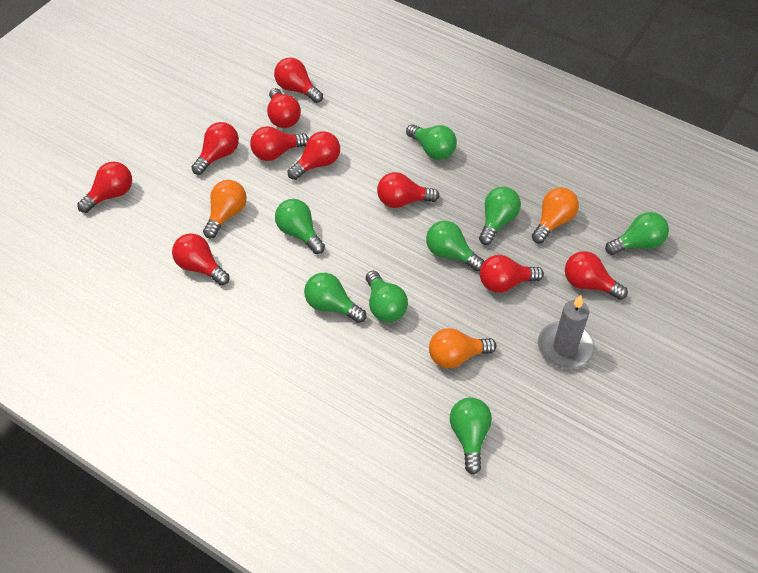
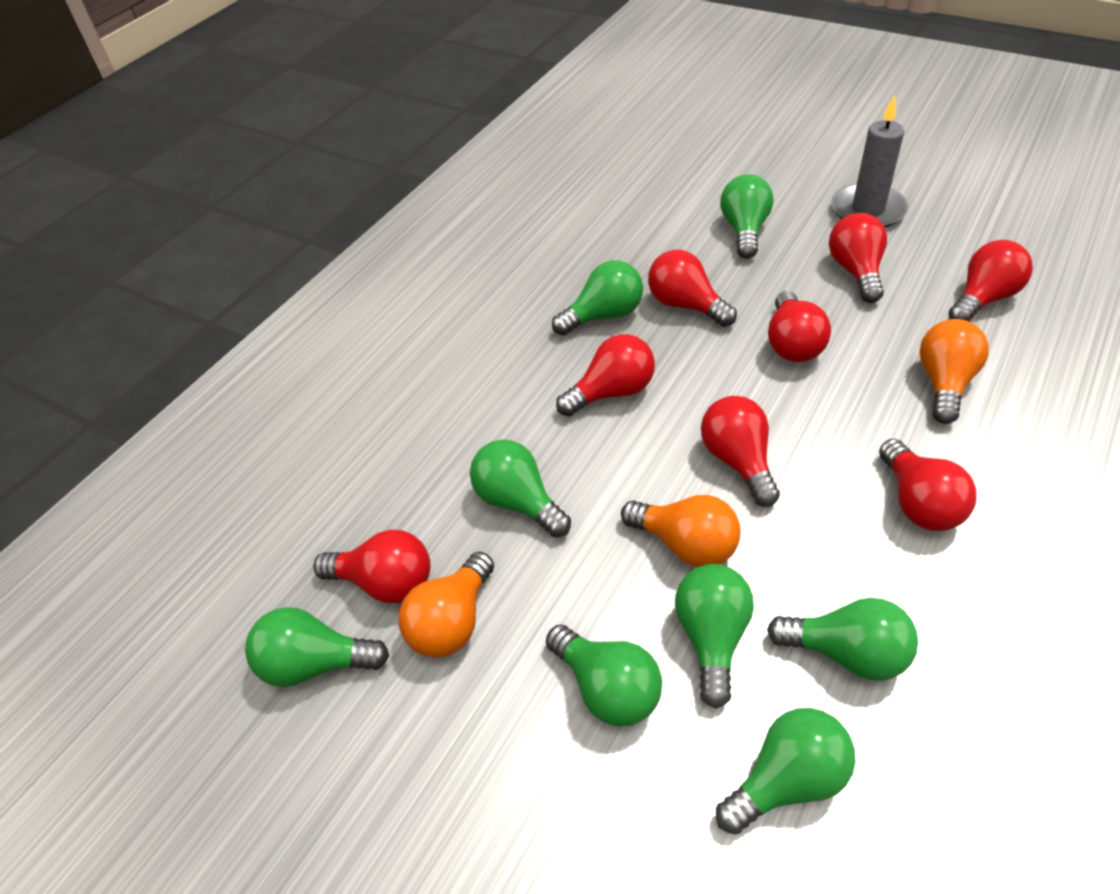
red light bulb: 10 -> 8

